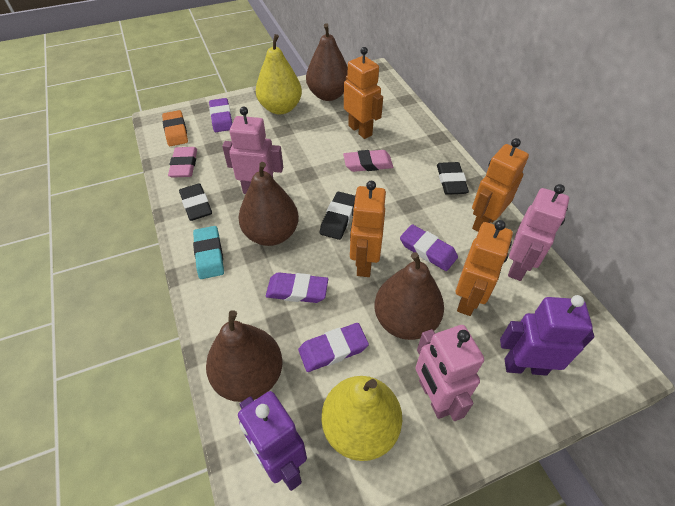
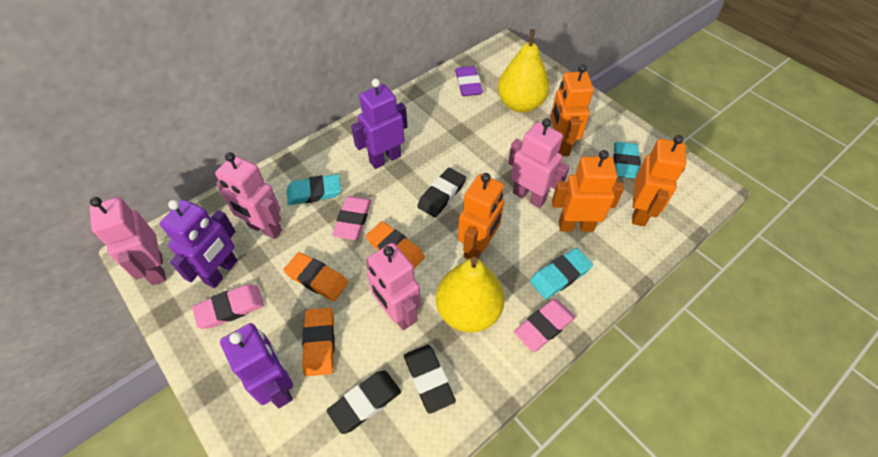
brown pear: 4 -> 0
orange eraser: 1 -> 3
pink eraser: 2 -> 3
pink robot: 3 -> 4
purple eraser: 4 -> 1
purple robot: 2 -> 3
turquoise eraser: 1 -> 3

